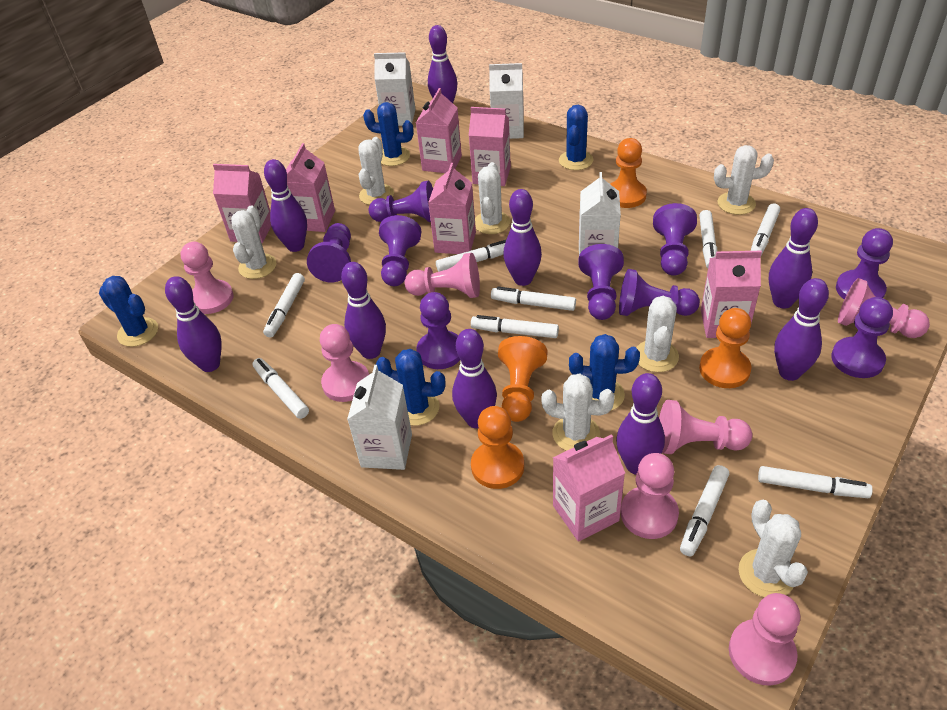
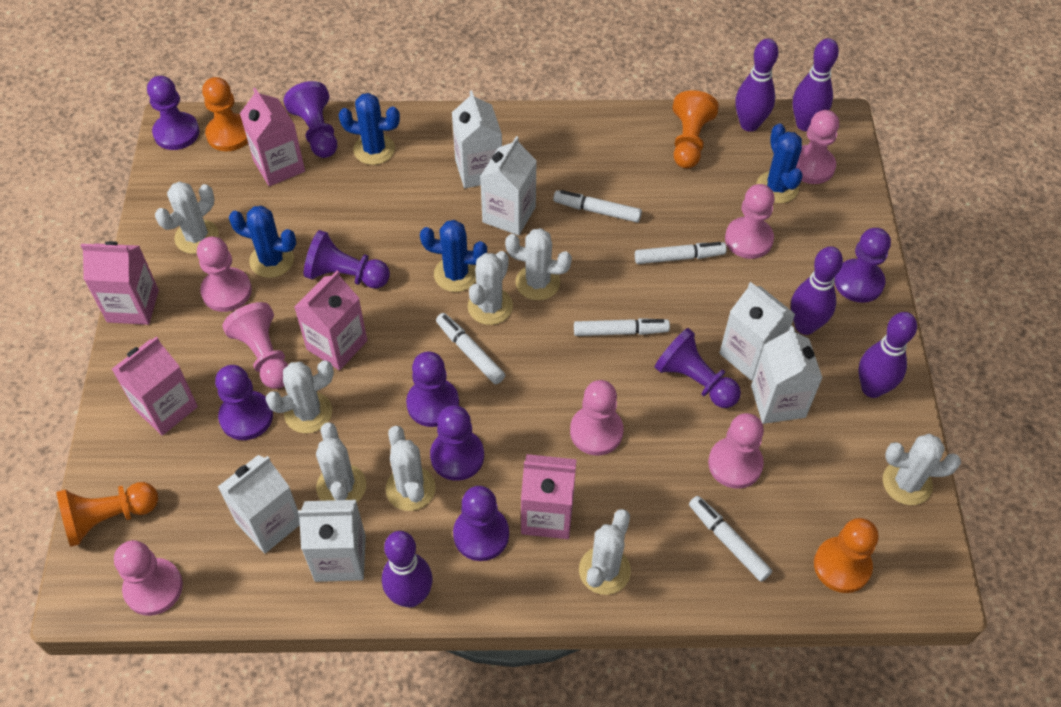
blue cactus: 5 -> 4
pink carton: 7 -> 5
purple bowling pin: 9 -> 5
white cactus: 7 -> 8
white carton: 4 -> 6
white marker: 9 -> 5

